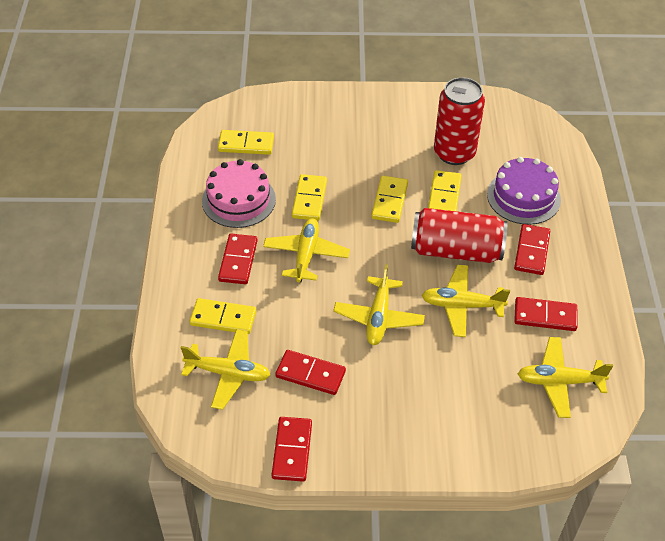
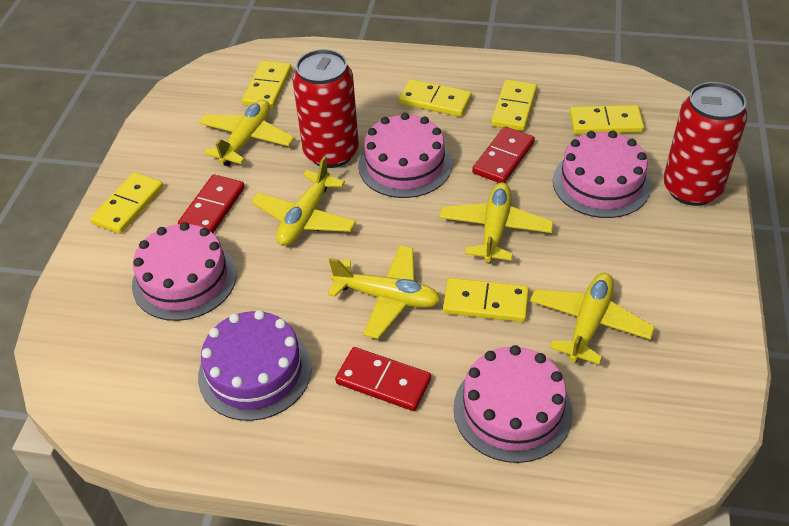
pink cake: 1 -> 4
red domino: 5 -> 3
yellow domino: 5 -> 6

